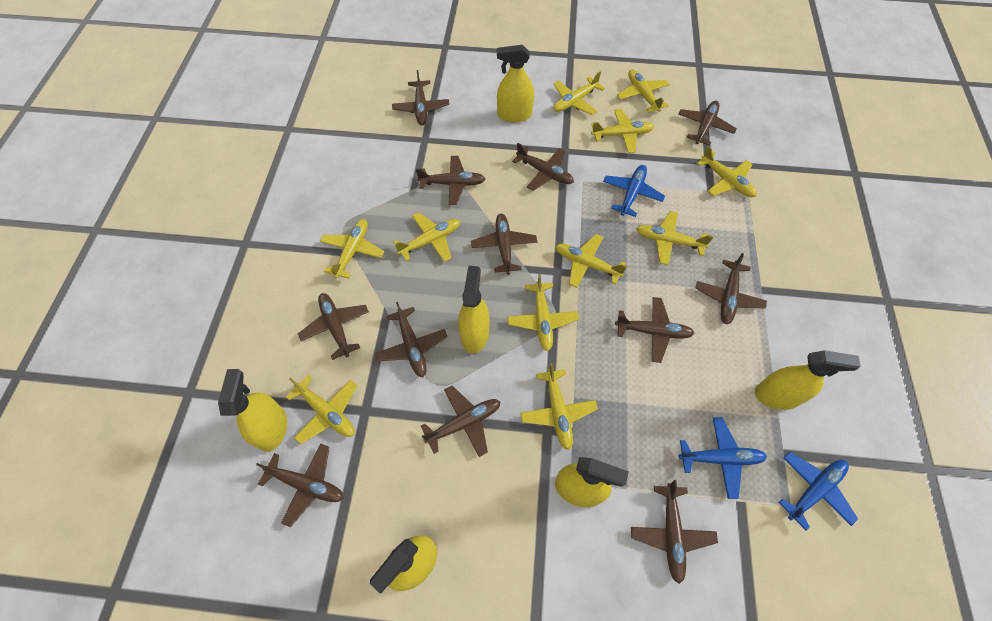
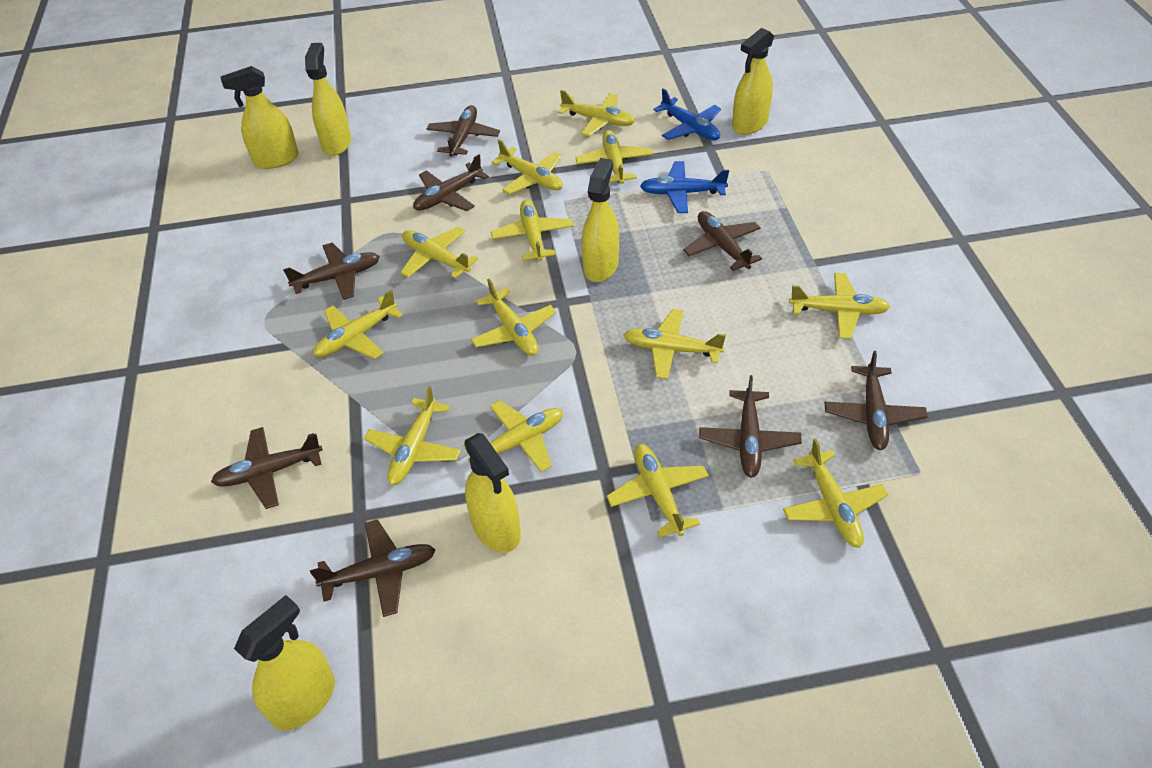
blue plane: 3 -> 2
brown plane: 12 -> 8
yellow plane: 11 -> 13

